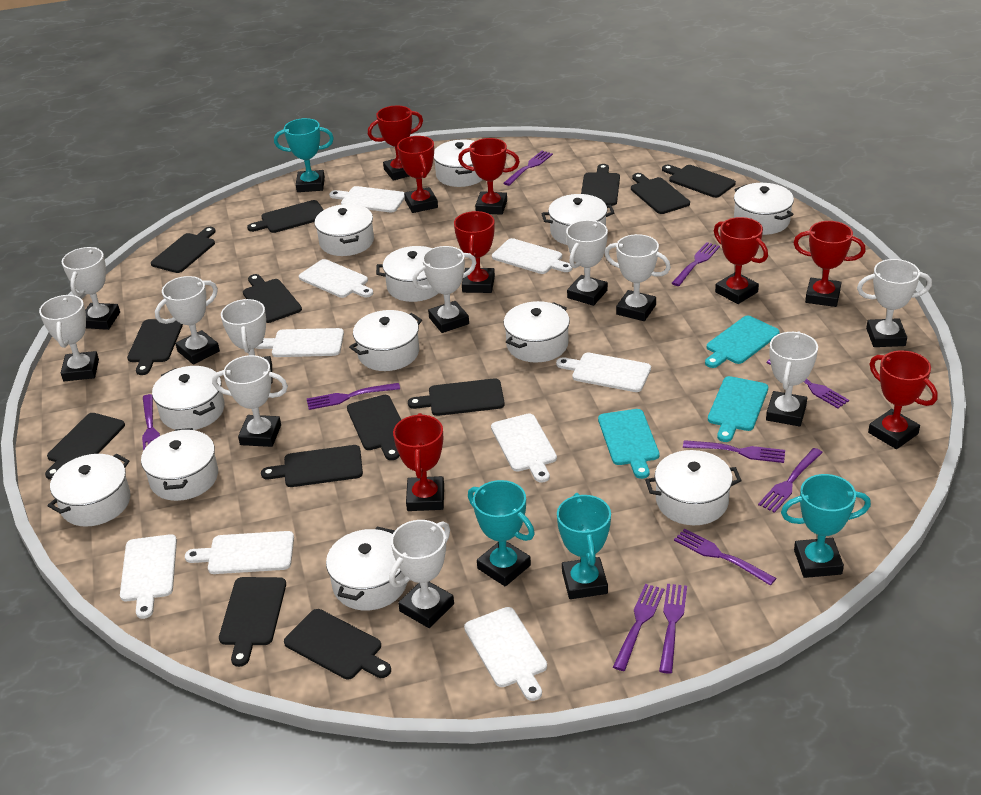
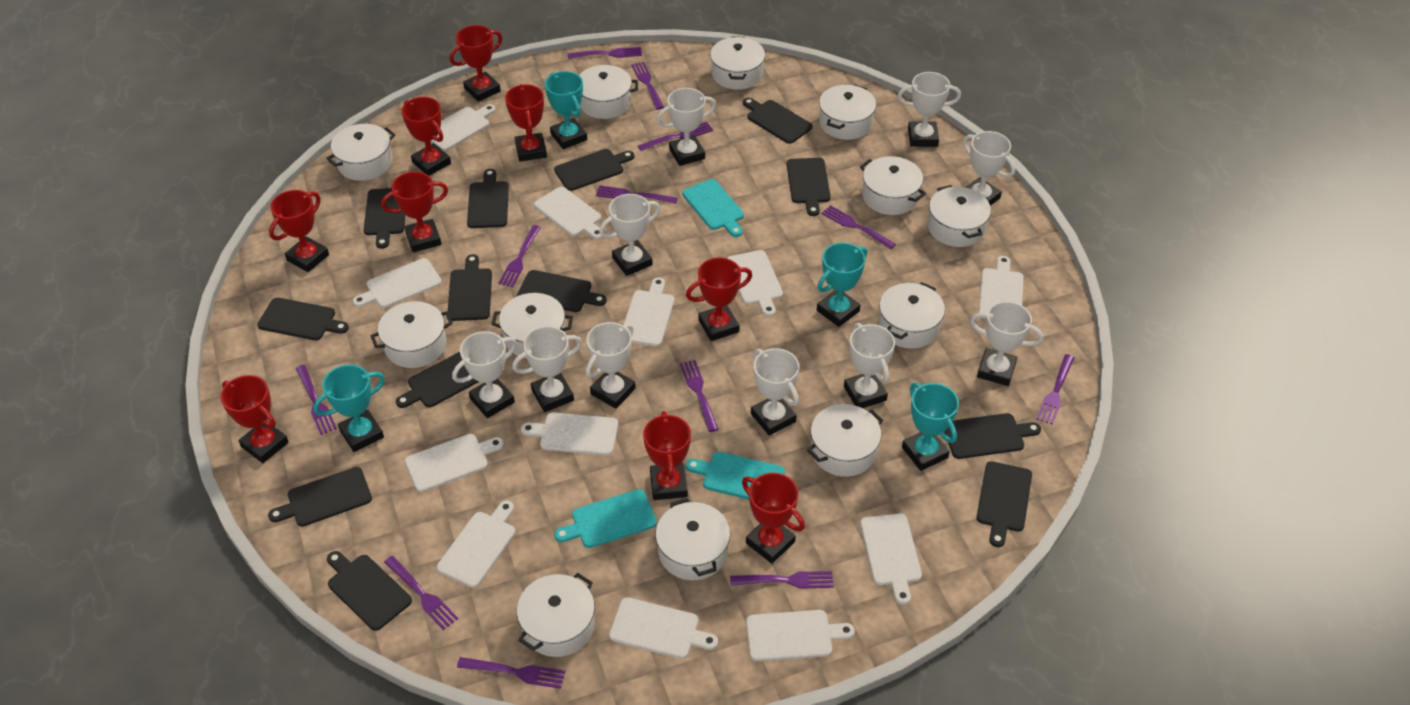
purple fork: 10 -> 12
red trophy: 8 -> 9
white cutting board: 9 -> 12
white trophy: 11 -> 10

